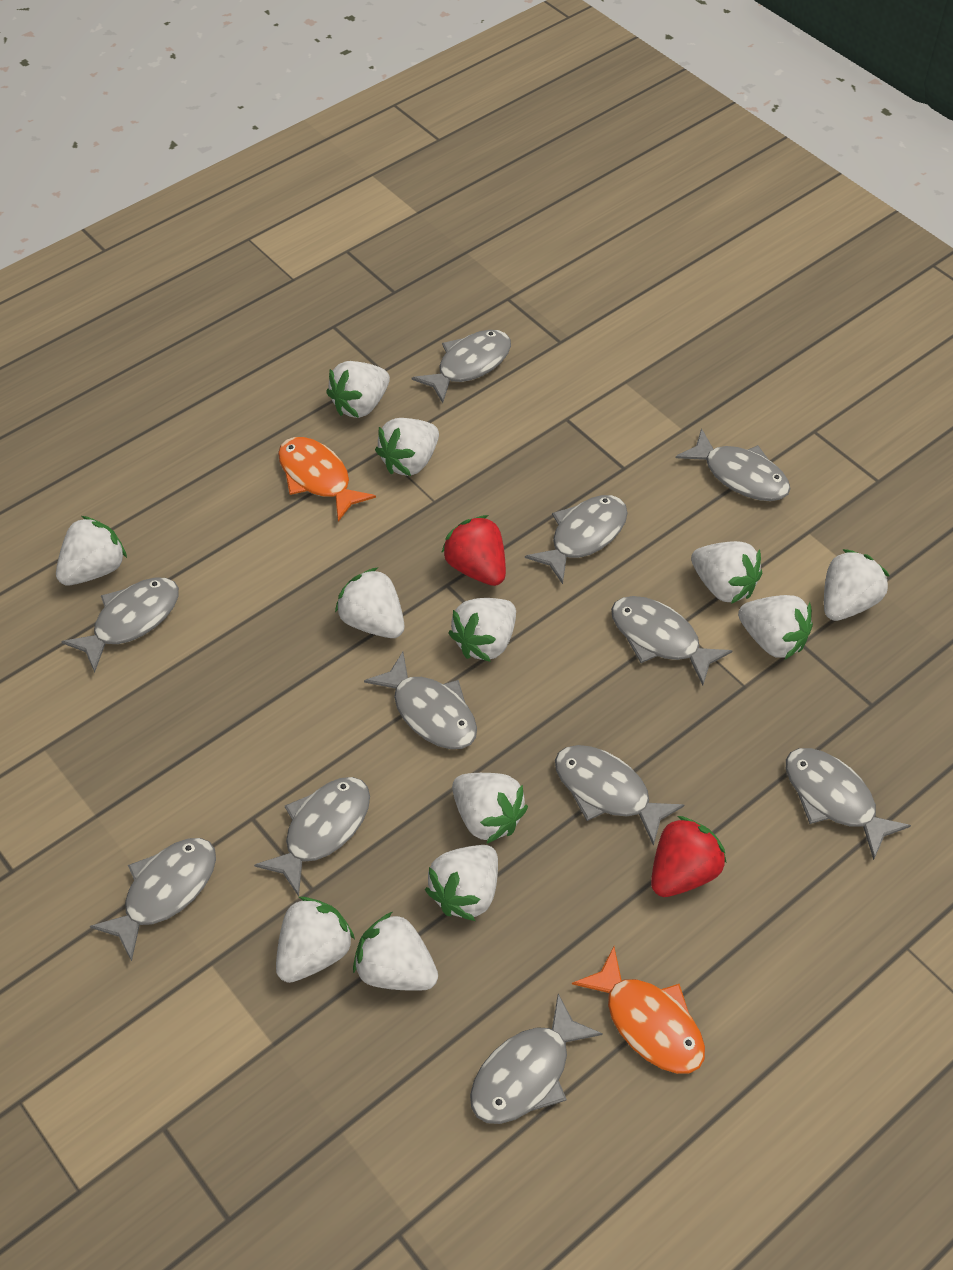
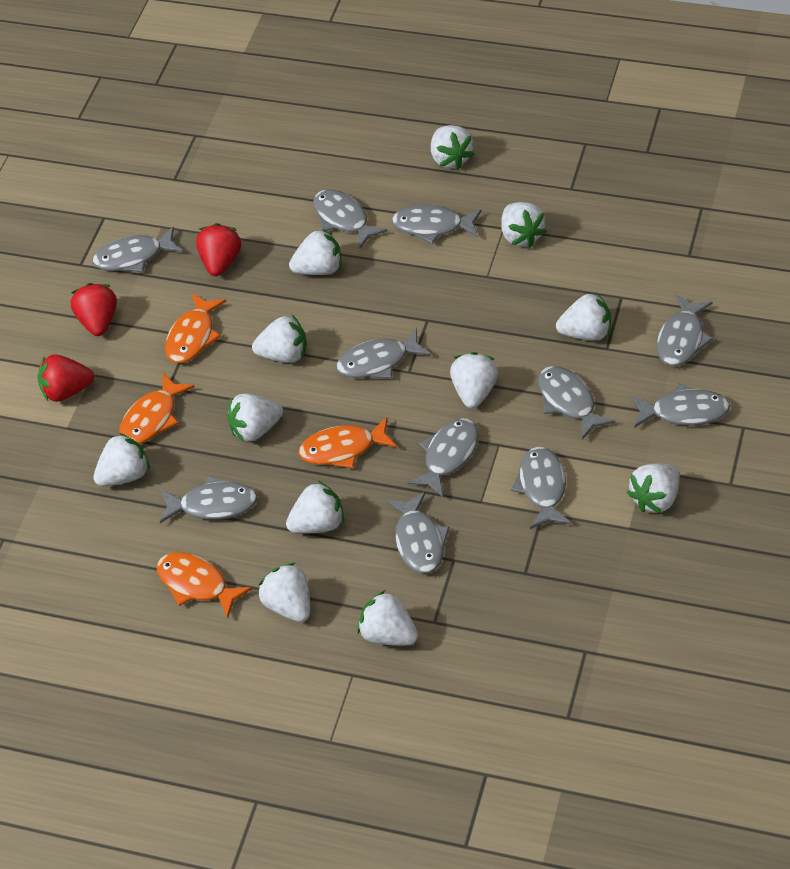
orange fish: 2 -> 4
red strawberry: 2 -> 3

